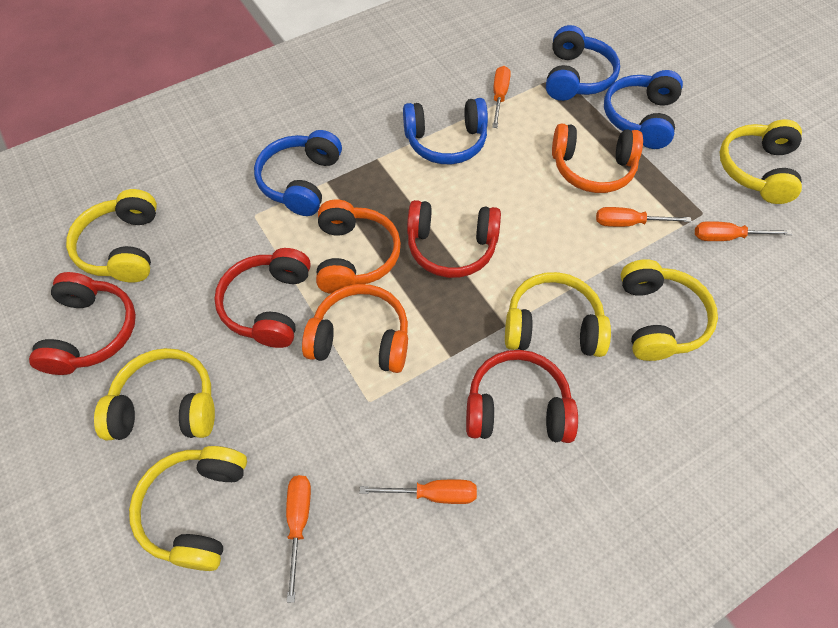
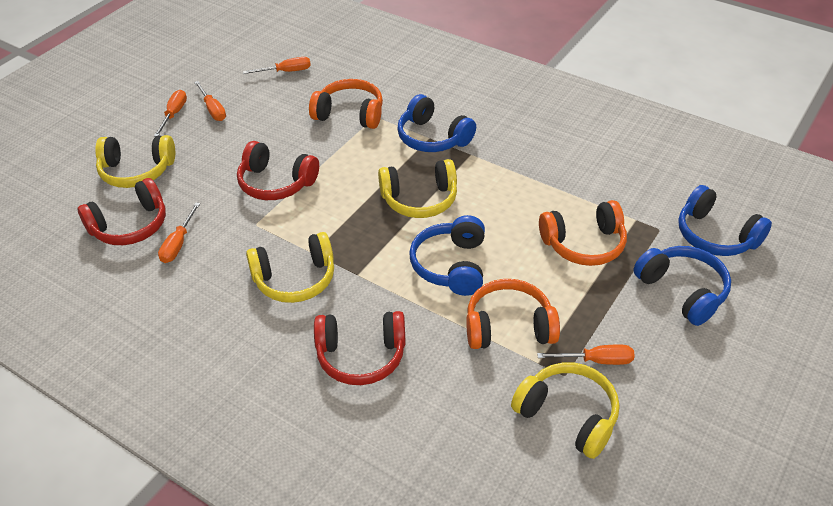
red headphones: 4 -> 3
yellow headphones: 6 -> 4

